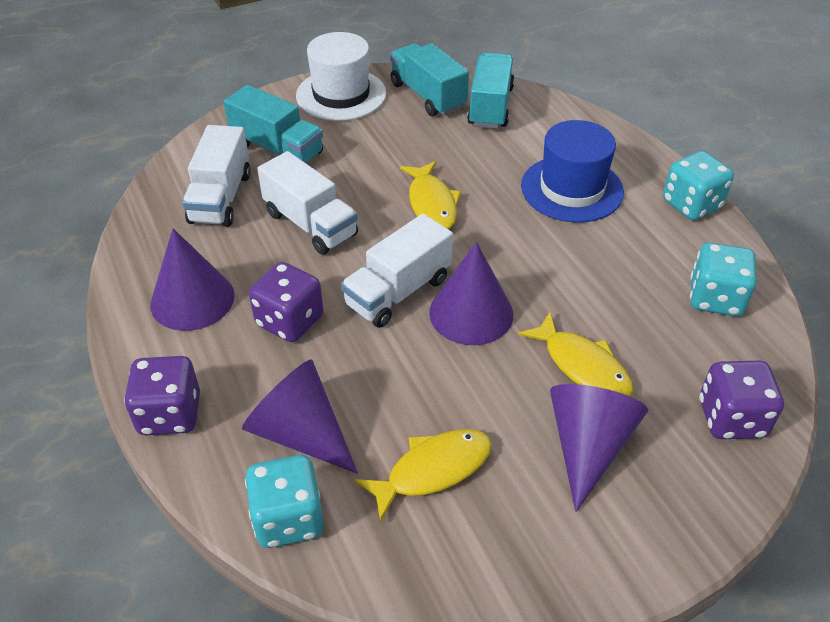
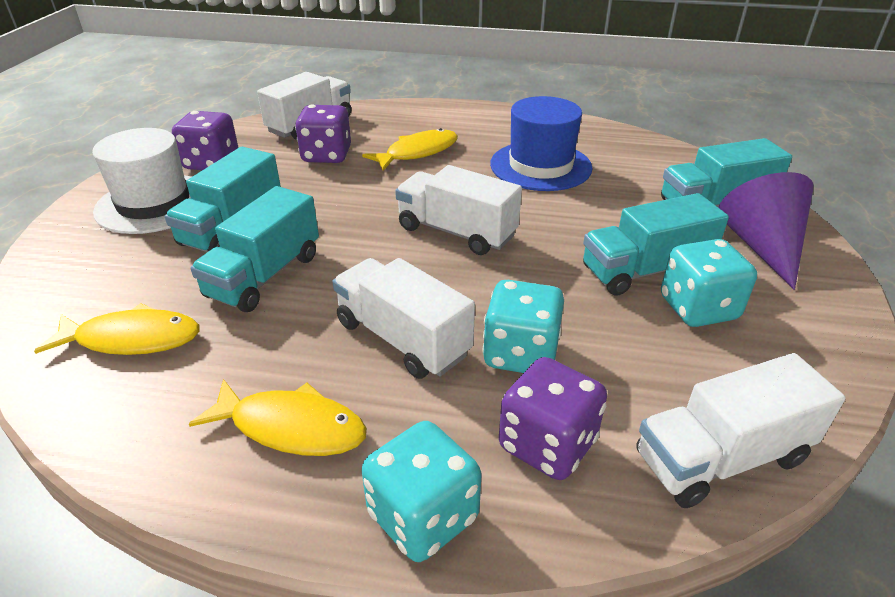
purple cone: 4 -> 1
turquoise truck: 3 -> 4
white truck: 3 -> 4

